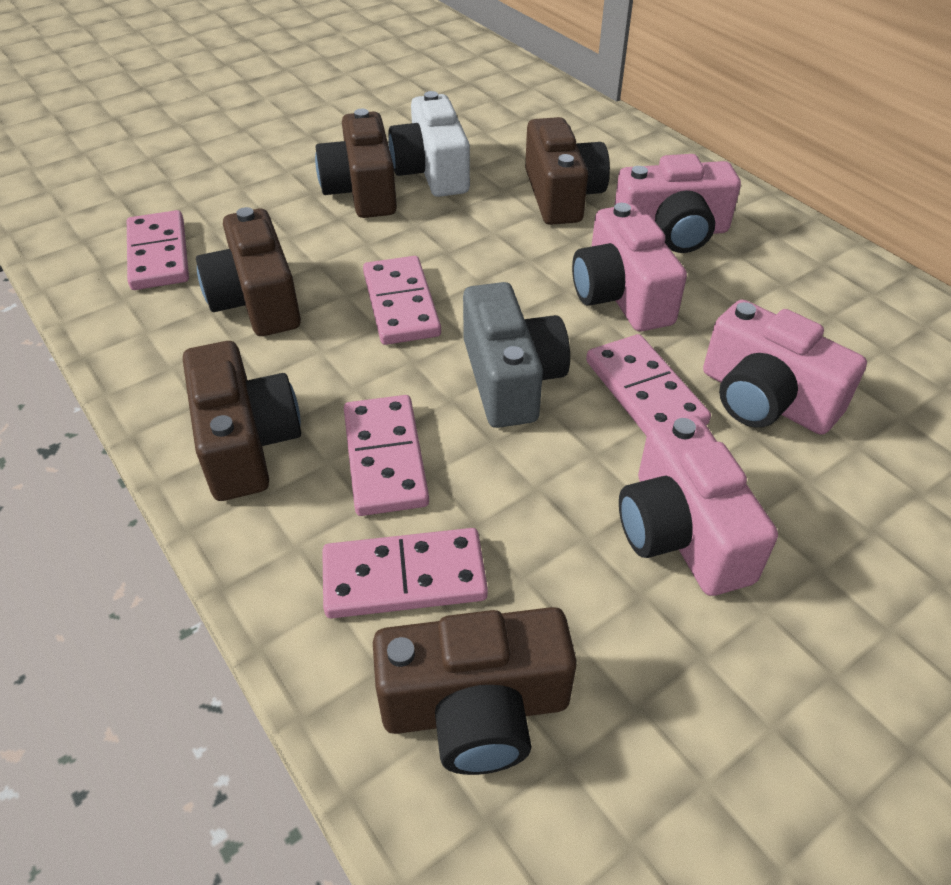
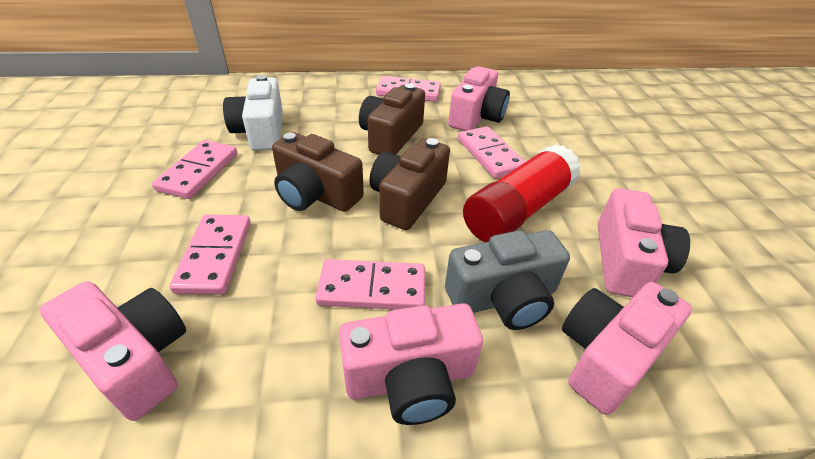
brown camera: 5 -> 3
pink camera: 4 -> 5
red glue stick: 0 -> 1

